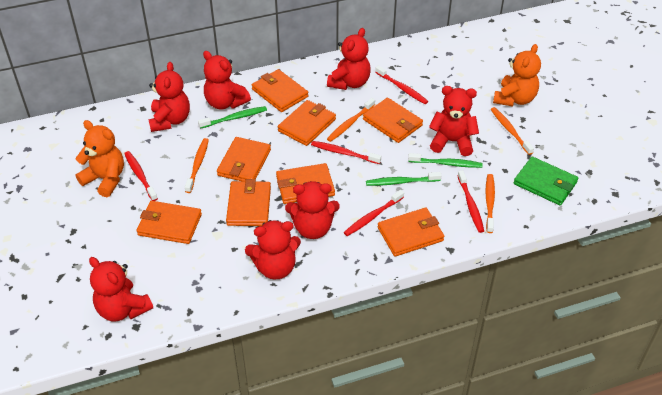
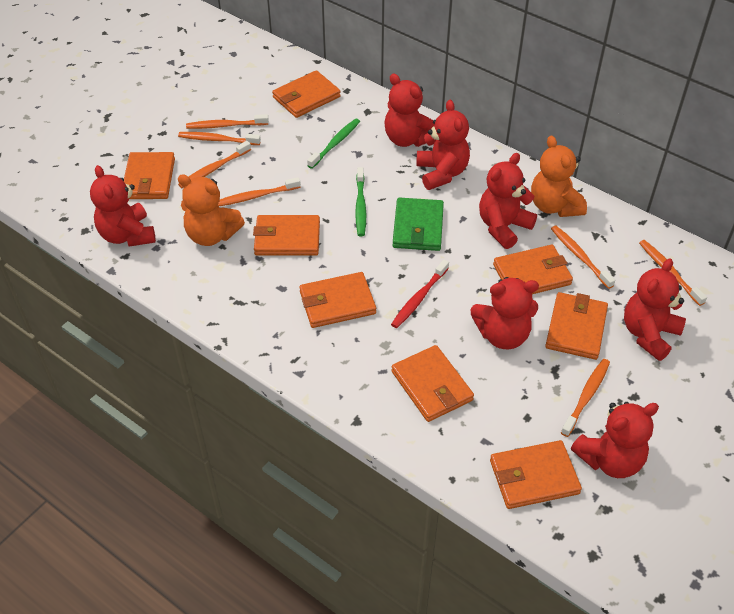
green toothbrush: 3 -> 2
orange toothbrush: 4 -> 7
red toothbrush: 5 -> 1

